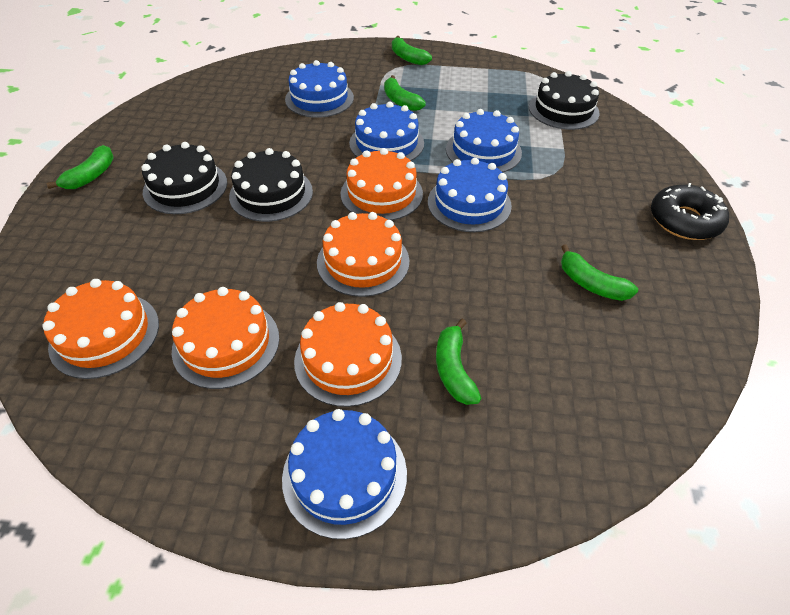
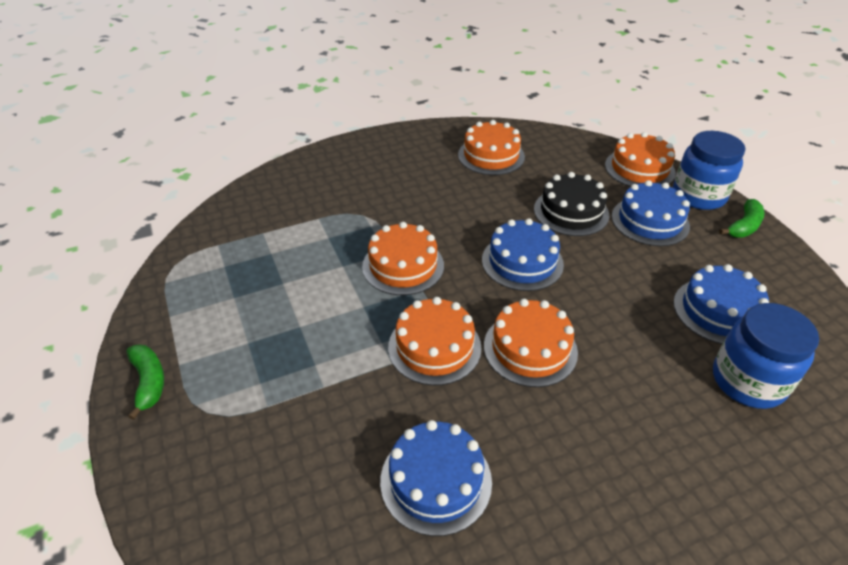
black cake: 3 -> 1
black donut: 1 -> 0
blue cake: 5 -> 4
blue jar: 0 -> 2
green banana: 5 -> 2

